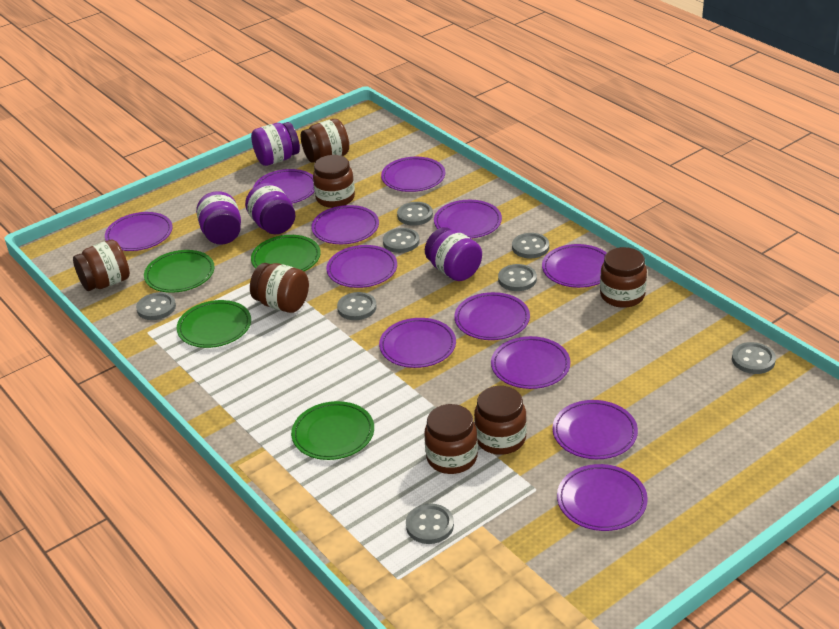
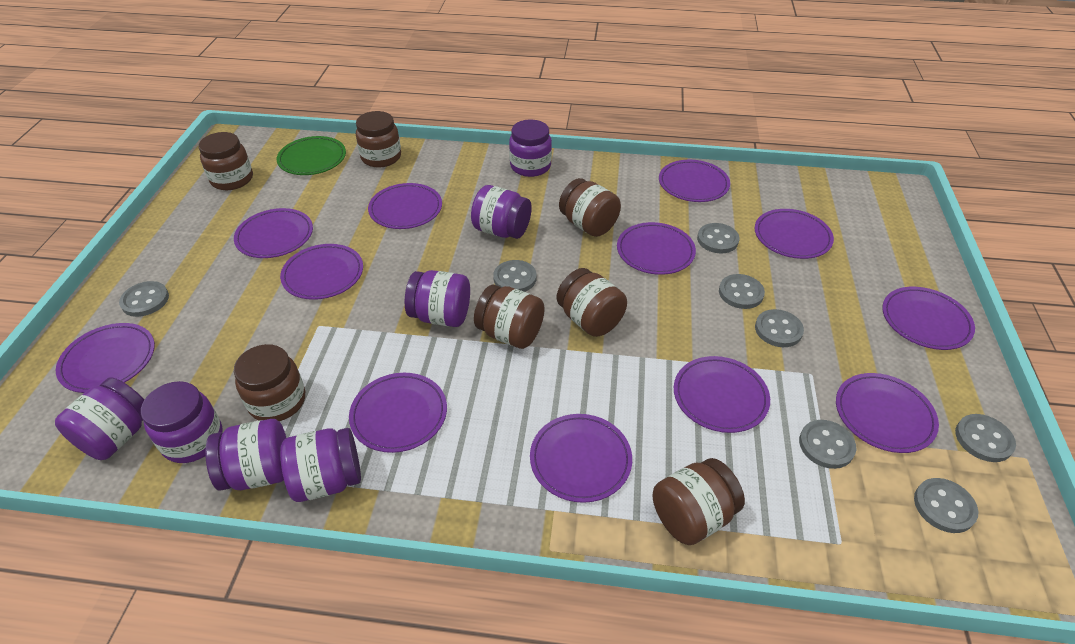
green plate: 4 -> 1
purple jar: 4 -> 7

